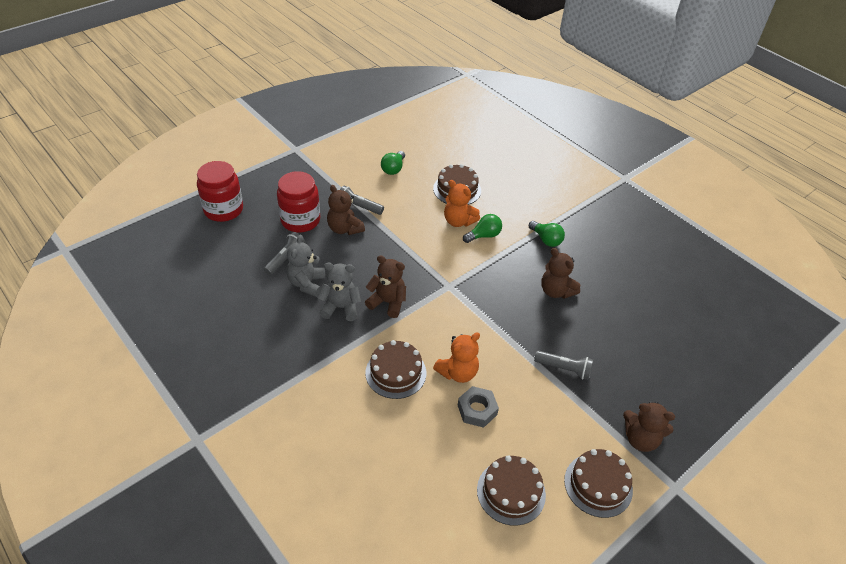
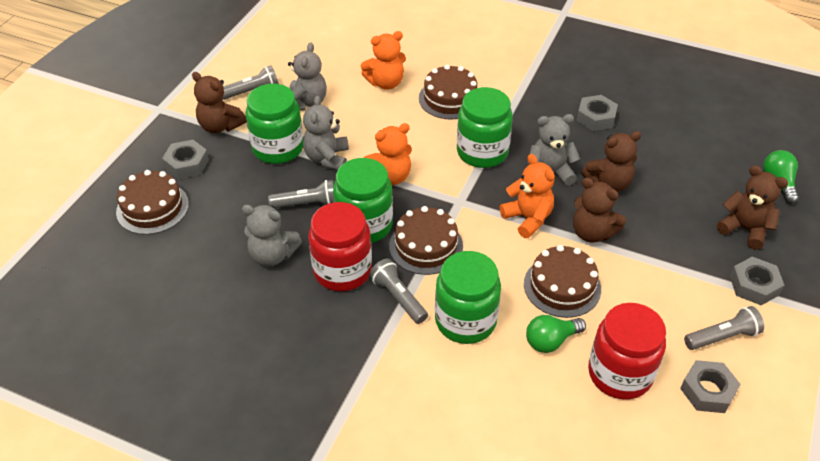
green jar: 0 -> 4
green light bulb: 3 -> 2
grey flashlight: 3 -> 4
grey nut: 1 -> 4
grey teddy bear: 2 -> 4
orange teddy bear: 2 -> 3

